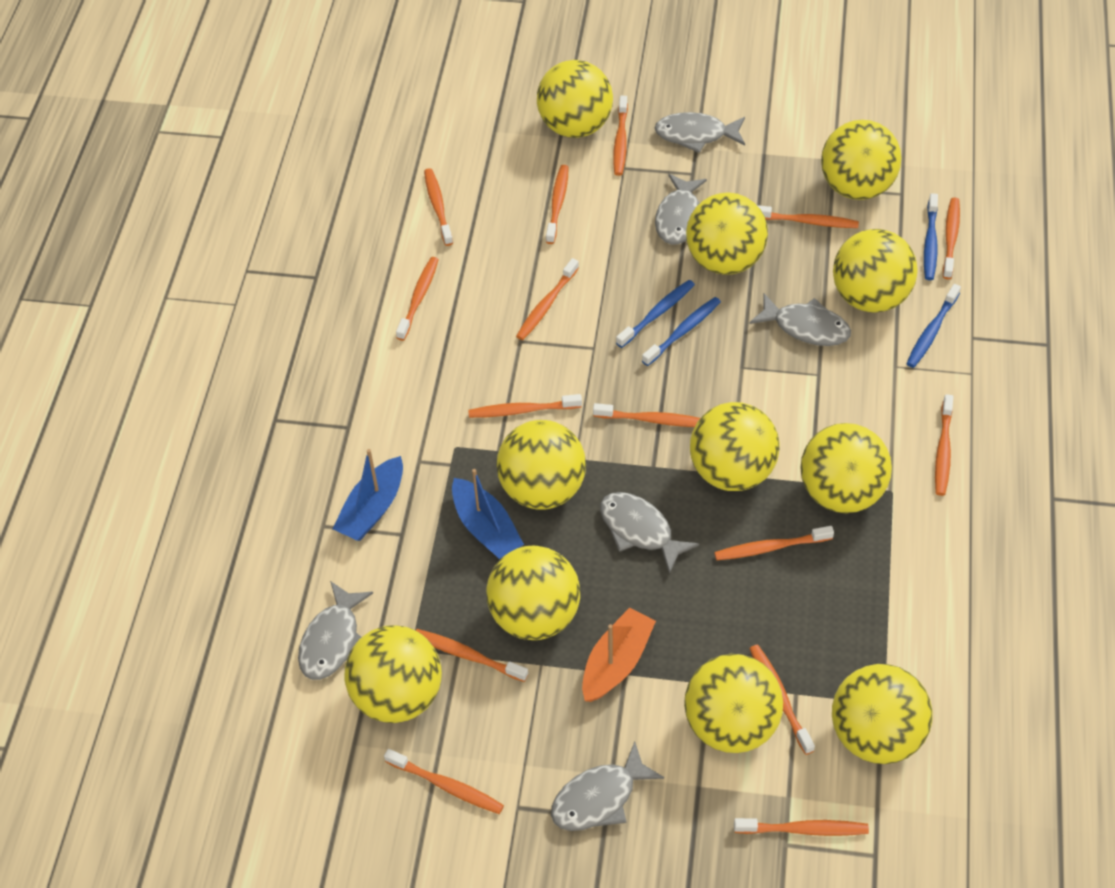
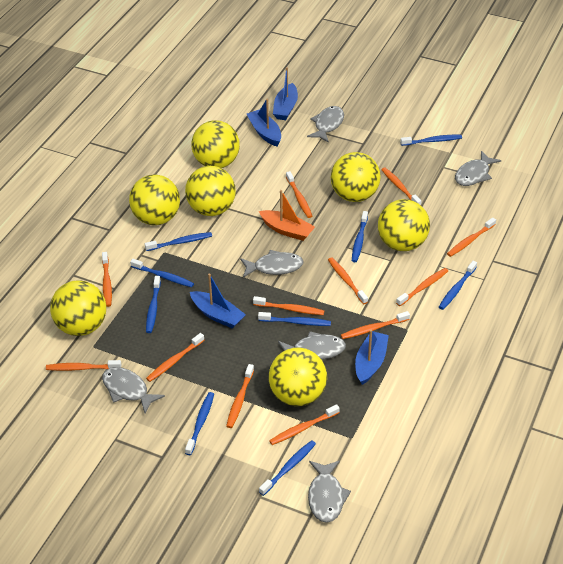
blue boat: 2 -> 4
blue toothbrush: 4 -> 9
orange toothbrush: 15 -> 12
yellow ball: 11 -> 7

